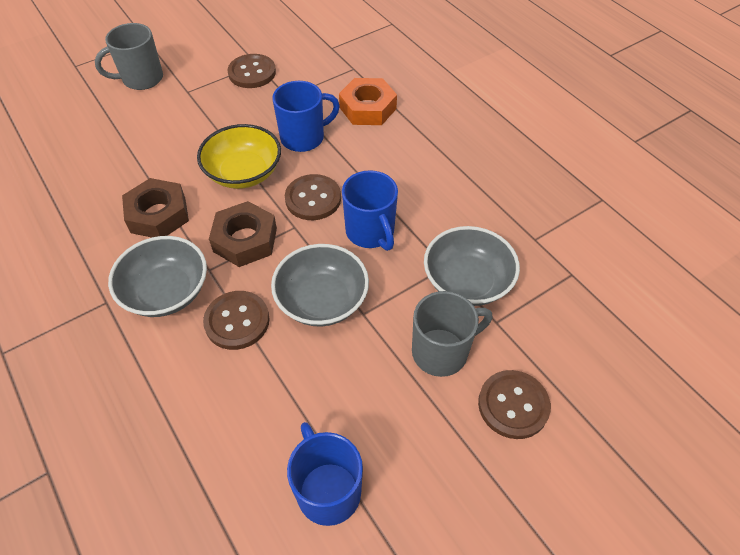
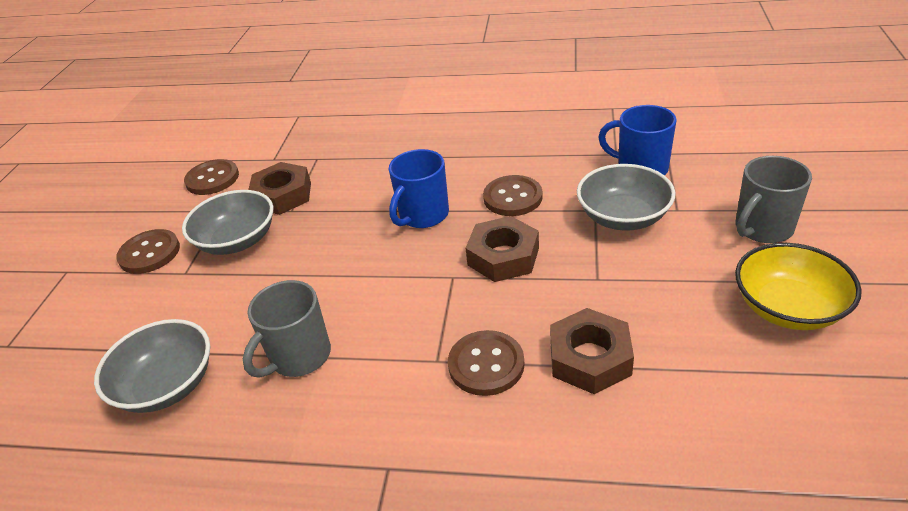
blue mug: 3 -> 2
brown nut: 2 -> 3
orange nut: 1 -> 0

